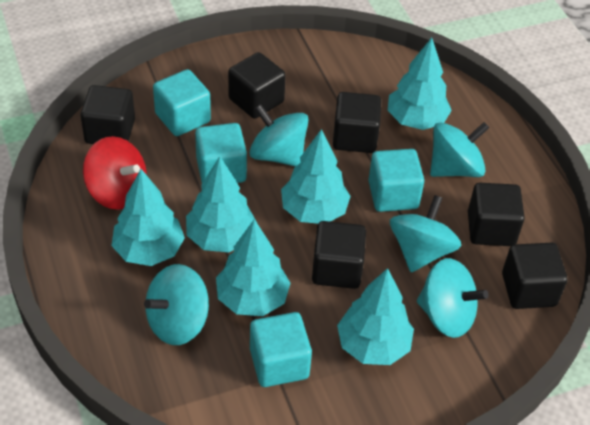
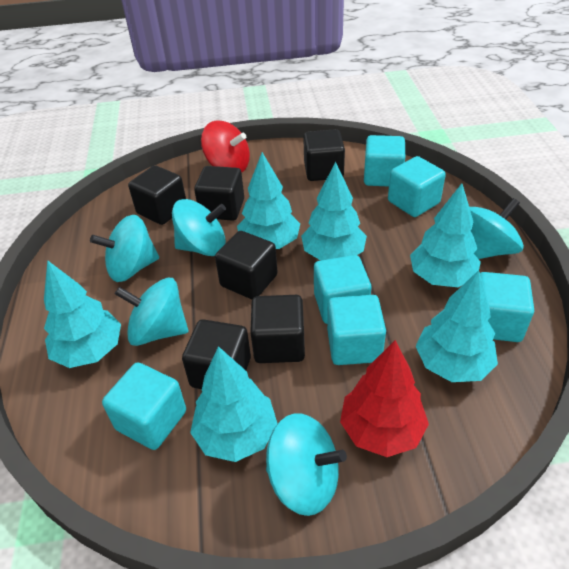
red tree: 0 -> 1
turquoise cube: 4 -> 6

